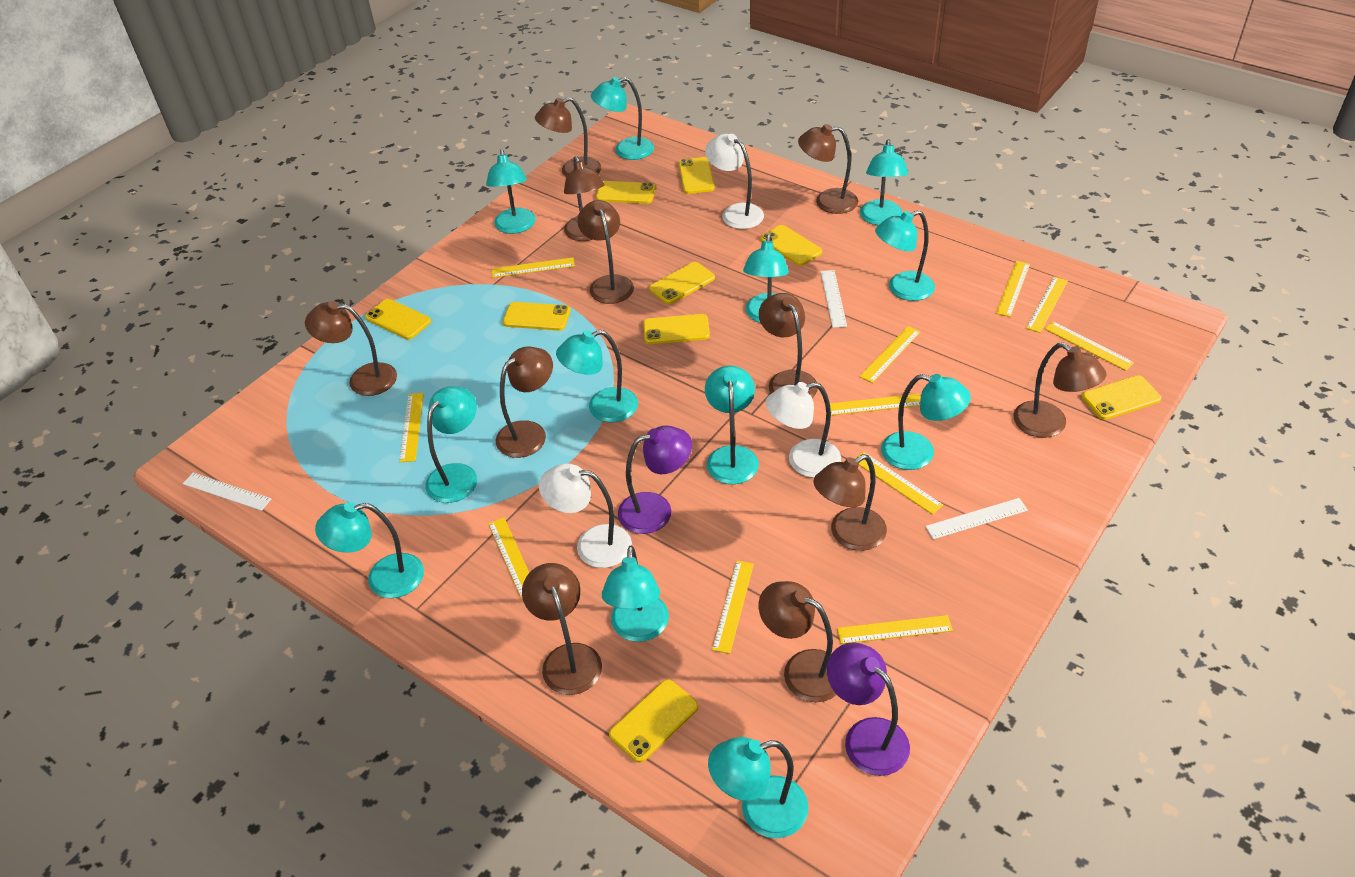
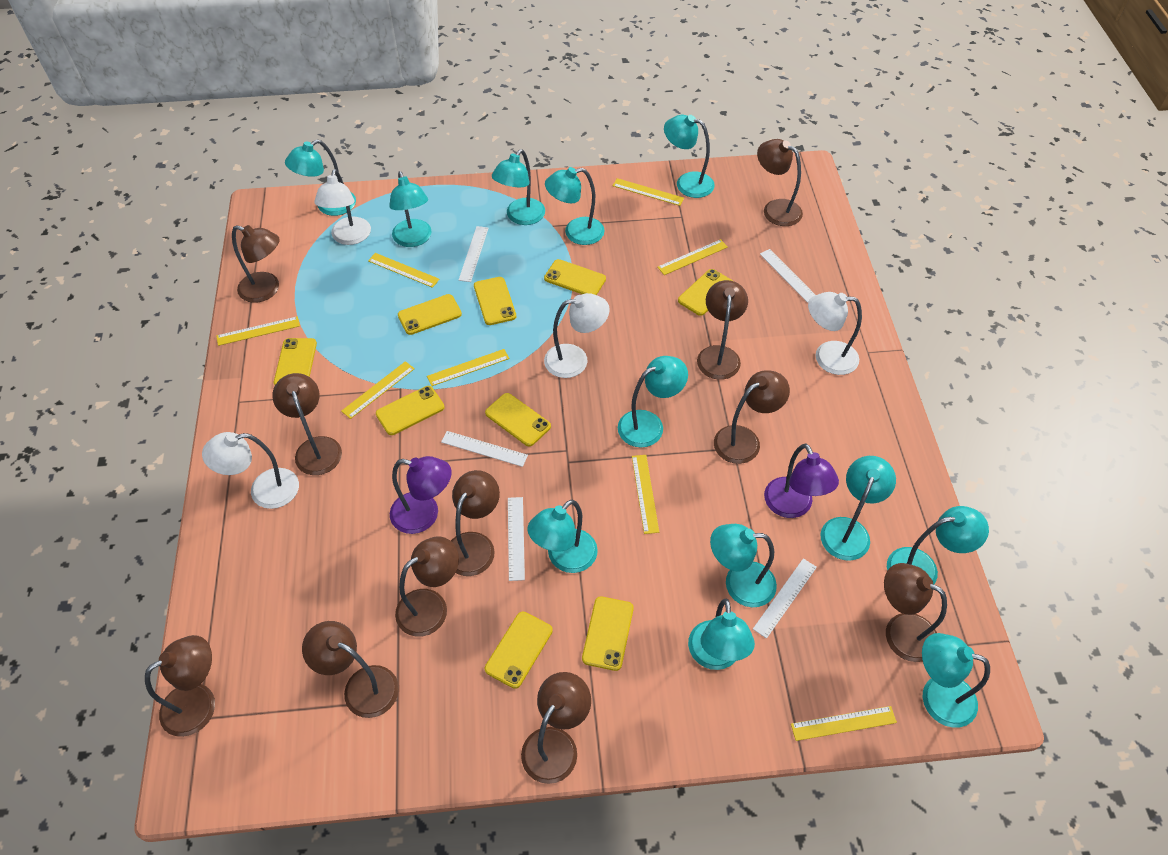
white lamp: 3 -> 4
white ruler: 3 -> 5
yellow ruler: 11 -> 8

